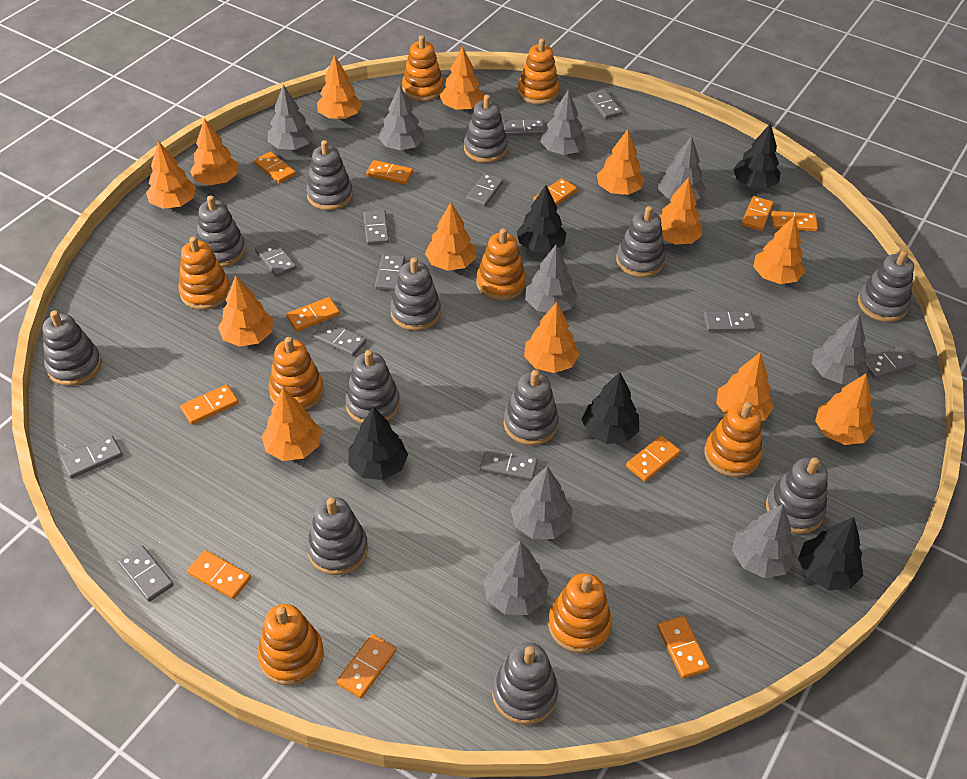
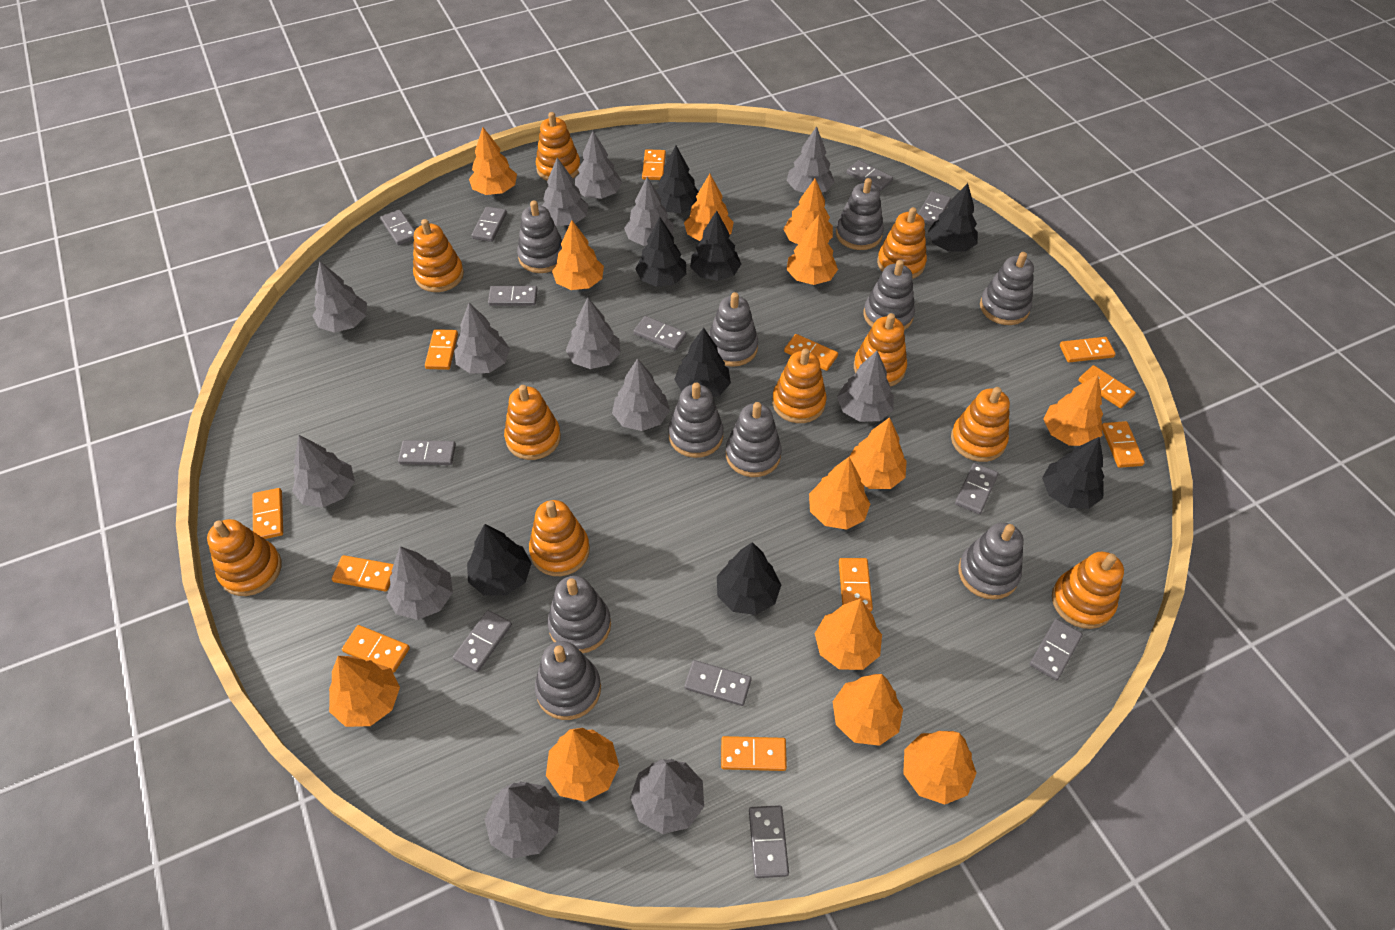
black tree: 5 -> 8
grey stacking toy: 12 -> 10
grey tree: 9 -> 13
orange stacking toy: 8 -> 10

